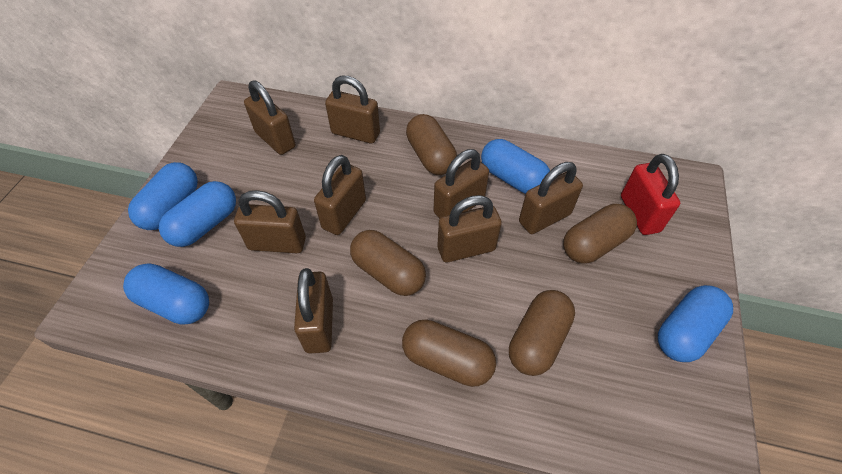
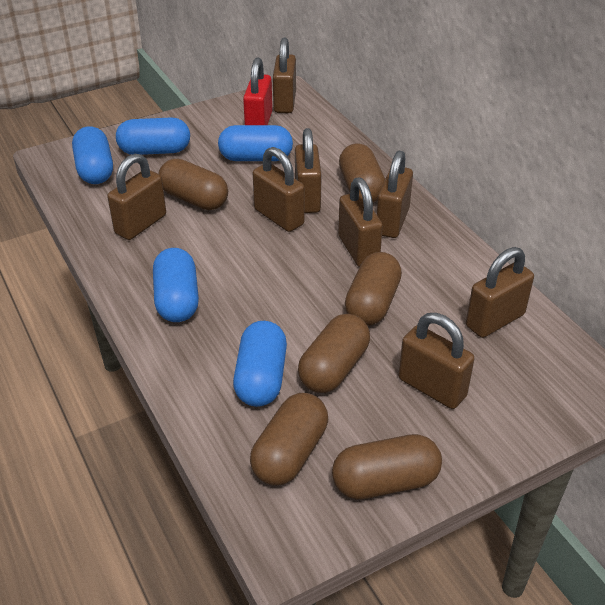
brown capsule: 5 -> 6

